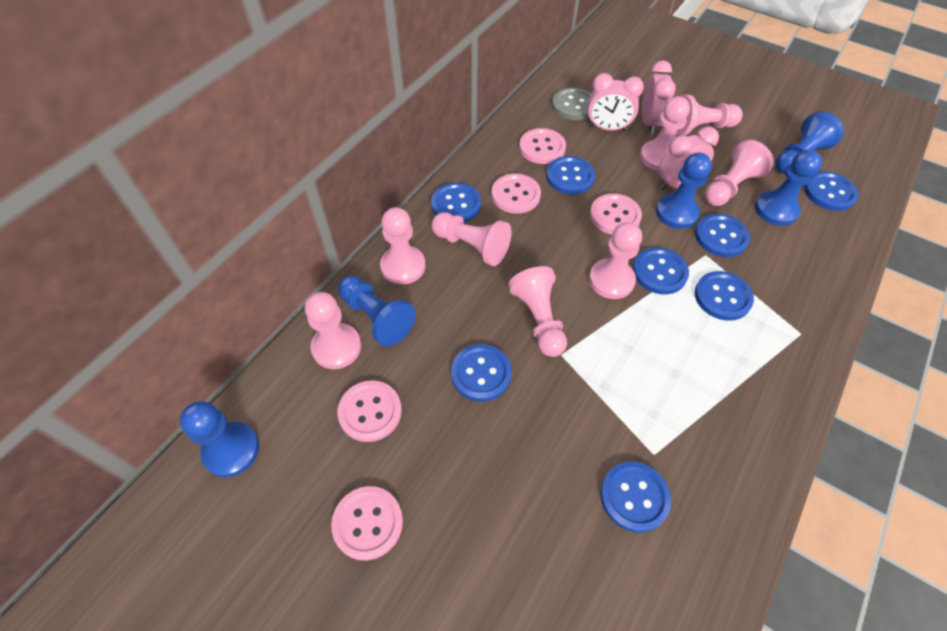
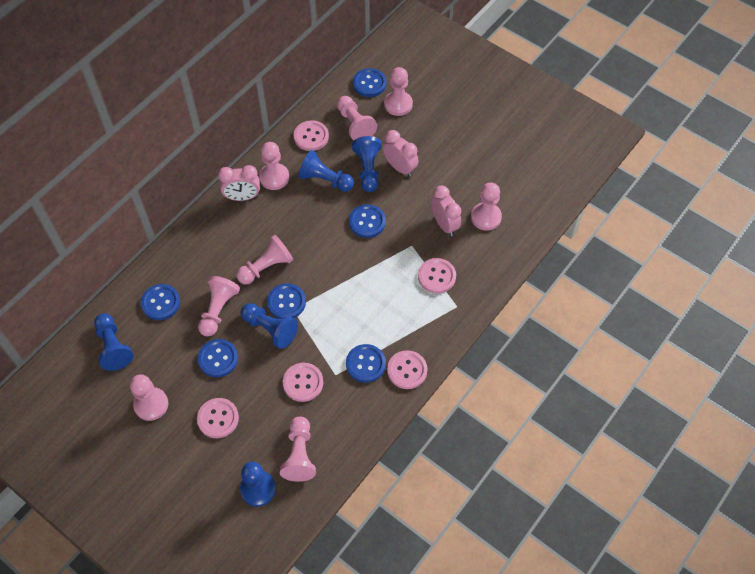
blue button: 8 -> 6
grey button: 1 -> 0

